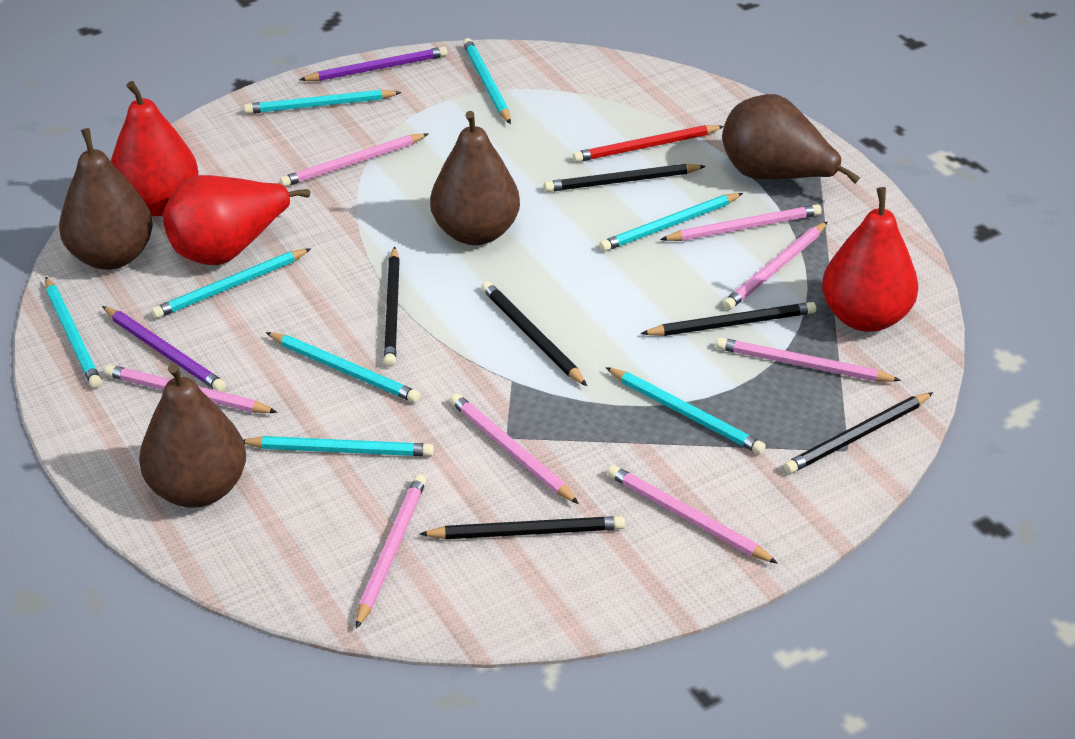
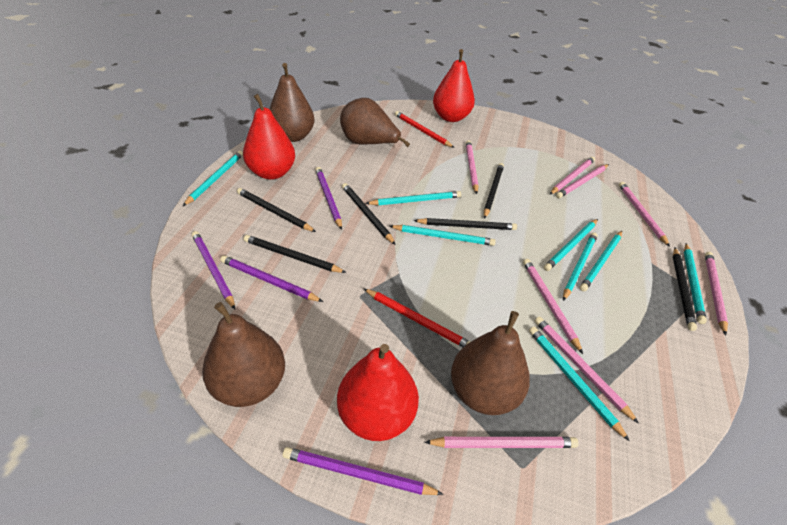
purple pencil: 2 -> 4
red pencil: 1 -> 2

